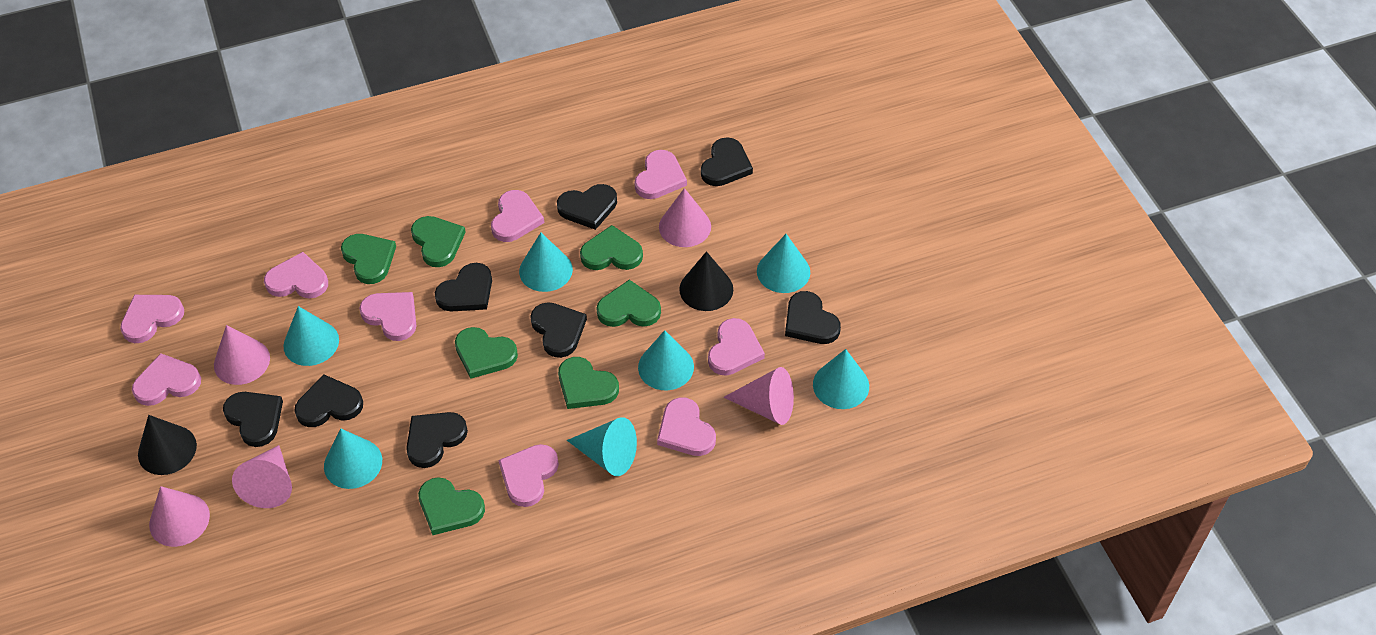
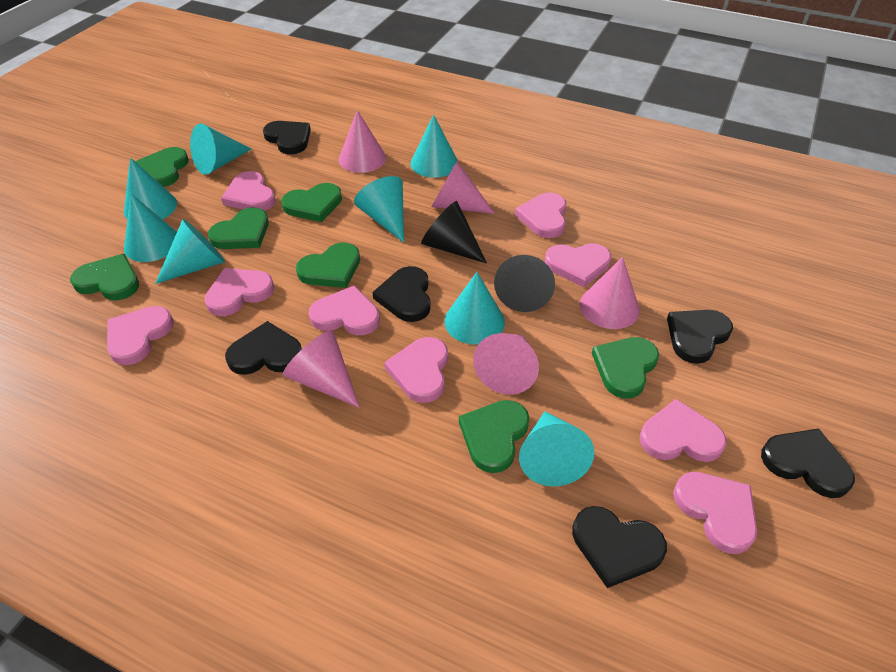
black heart: 8 -> 6
turquoise cone: 7 -> 8

